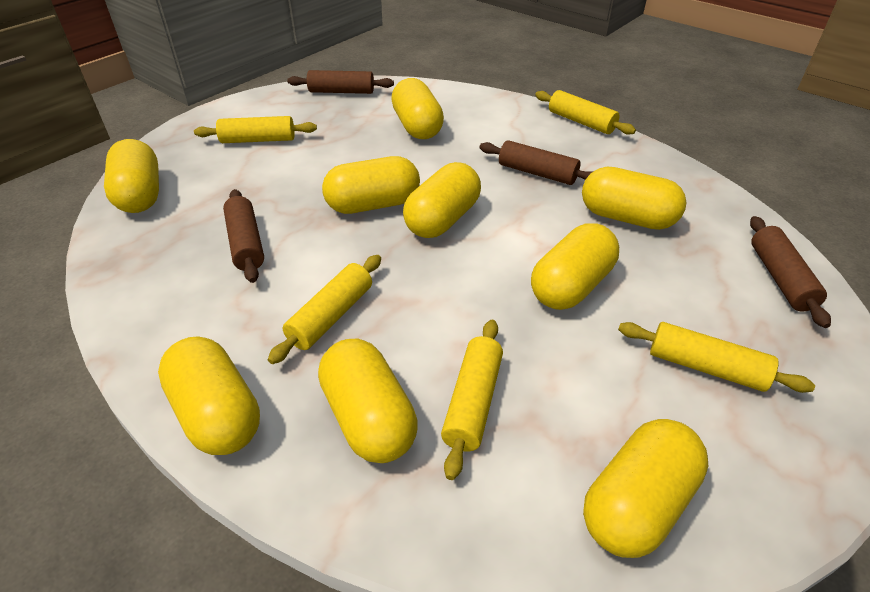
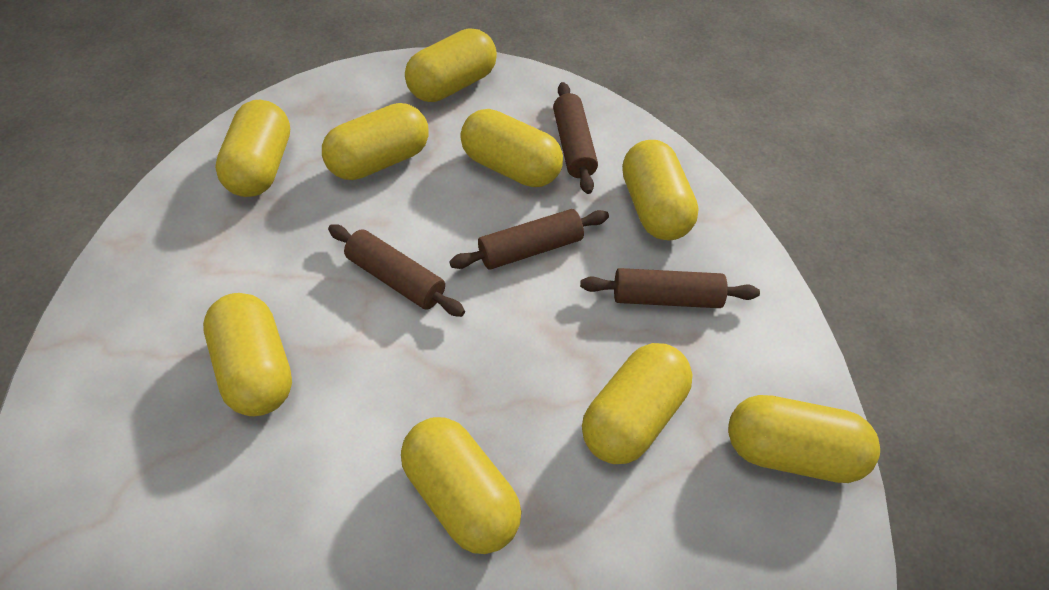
yellow rolling pin: 5 -> 0

